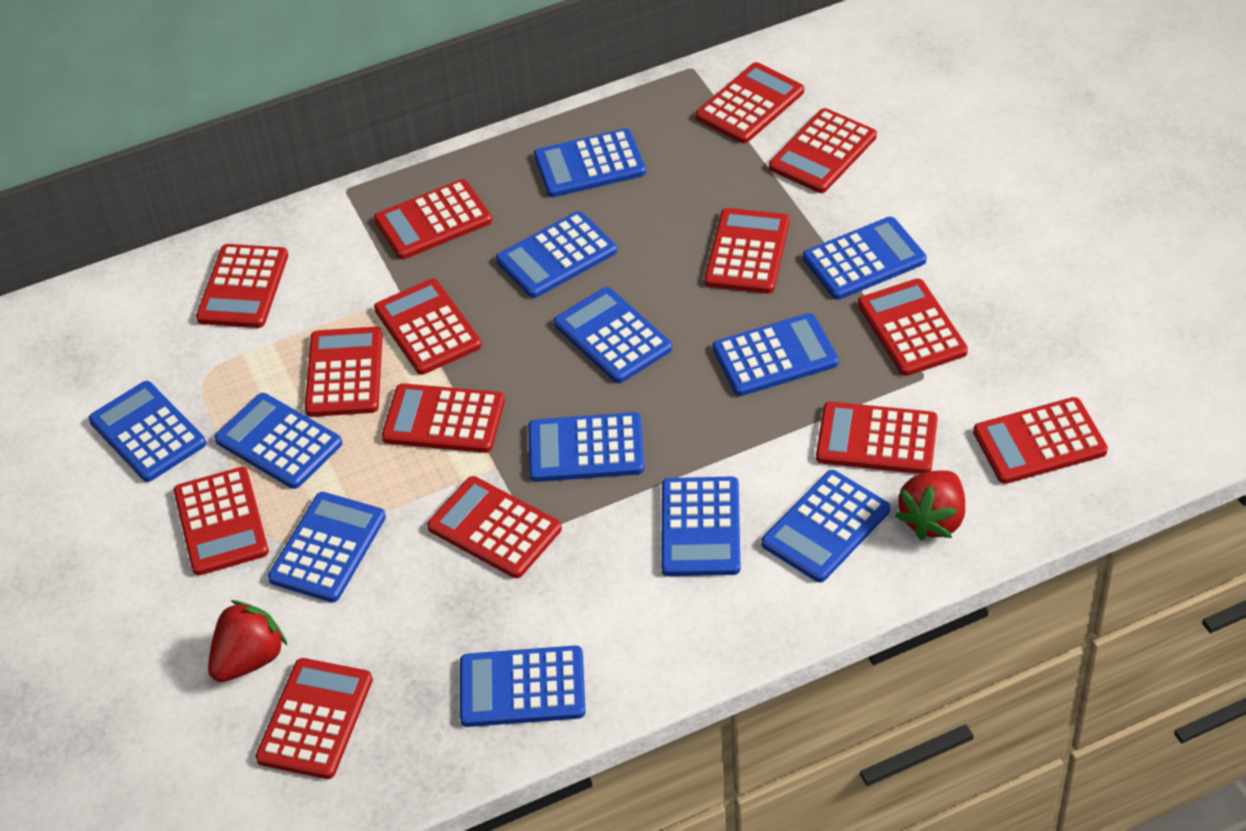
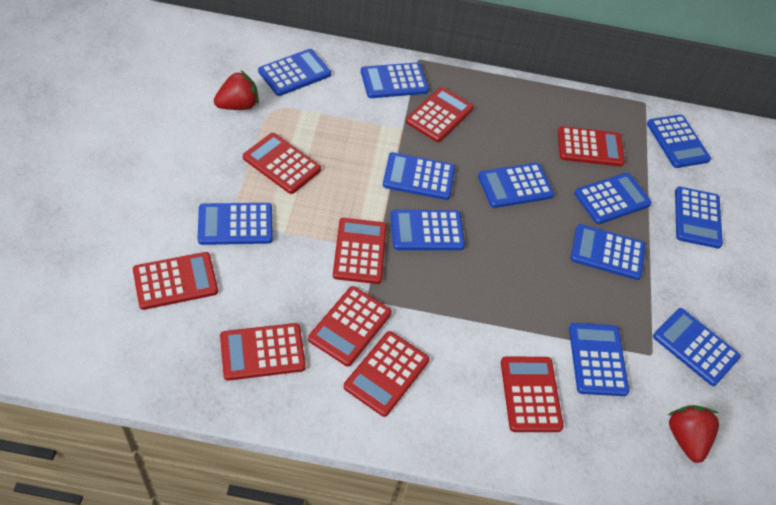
red calculator: 14 -> 9

